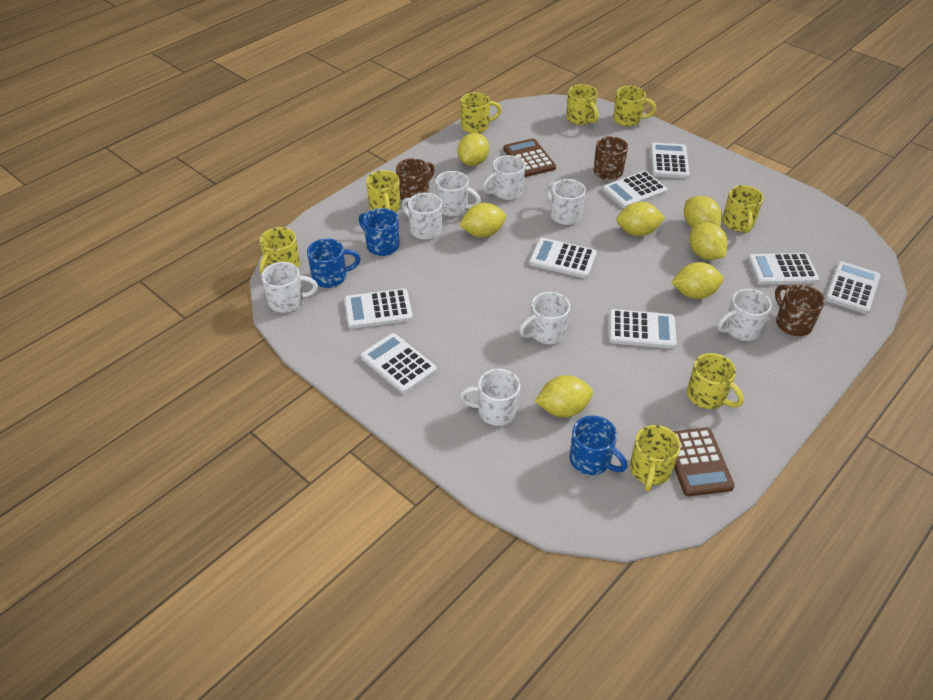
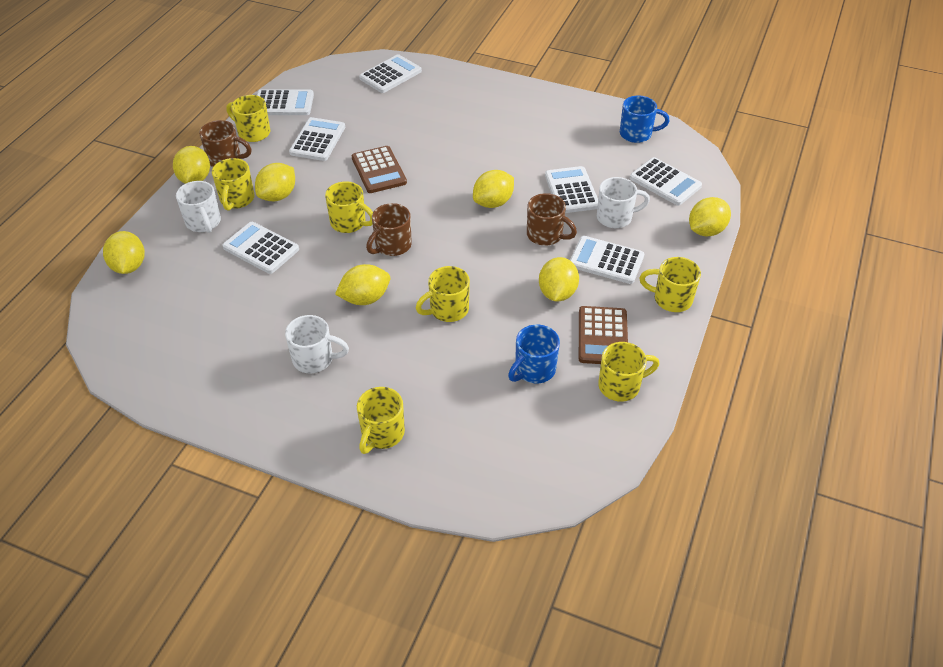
blue mug: 3 -> 2
white calculator: 8 -> 7
white mug: 8 -> 3
yellow mug: 8 -> 7

